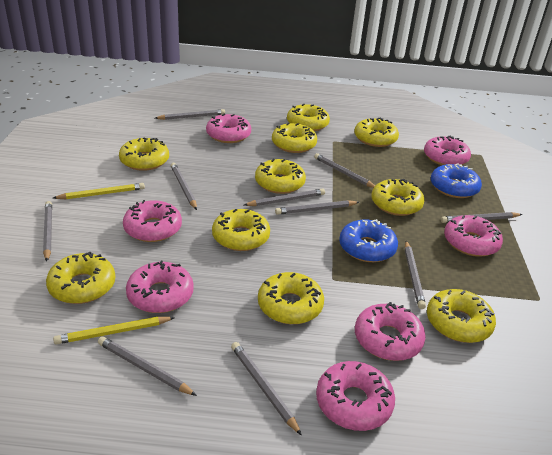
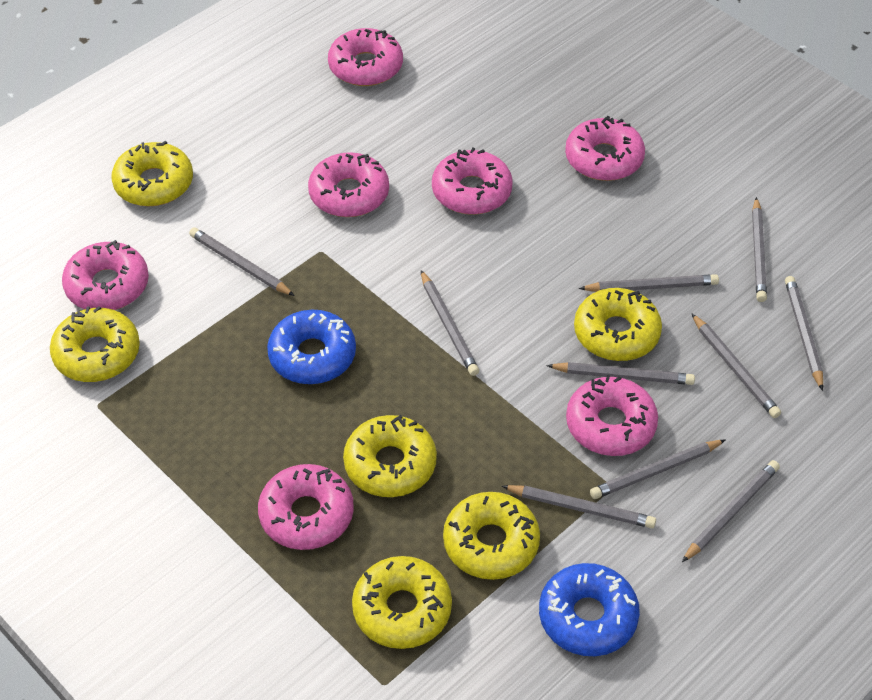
yellow donut: 10 -> 6
yellow pencil: 2 -> 0

